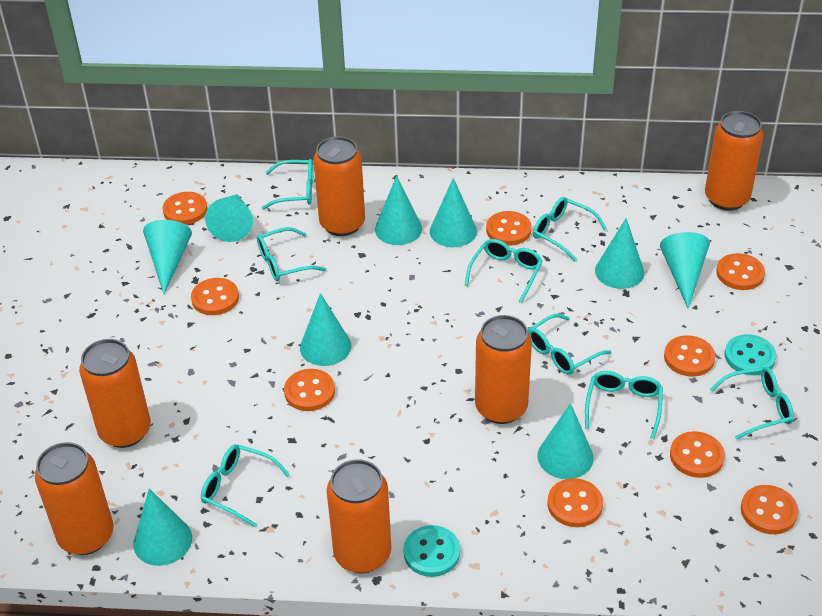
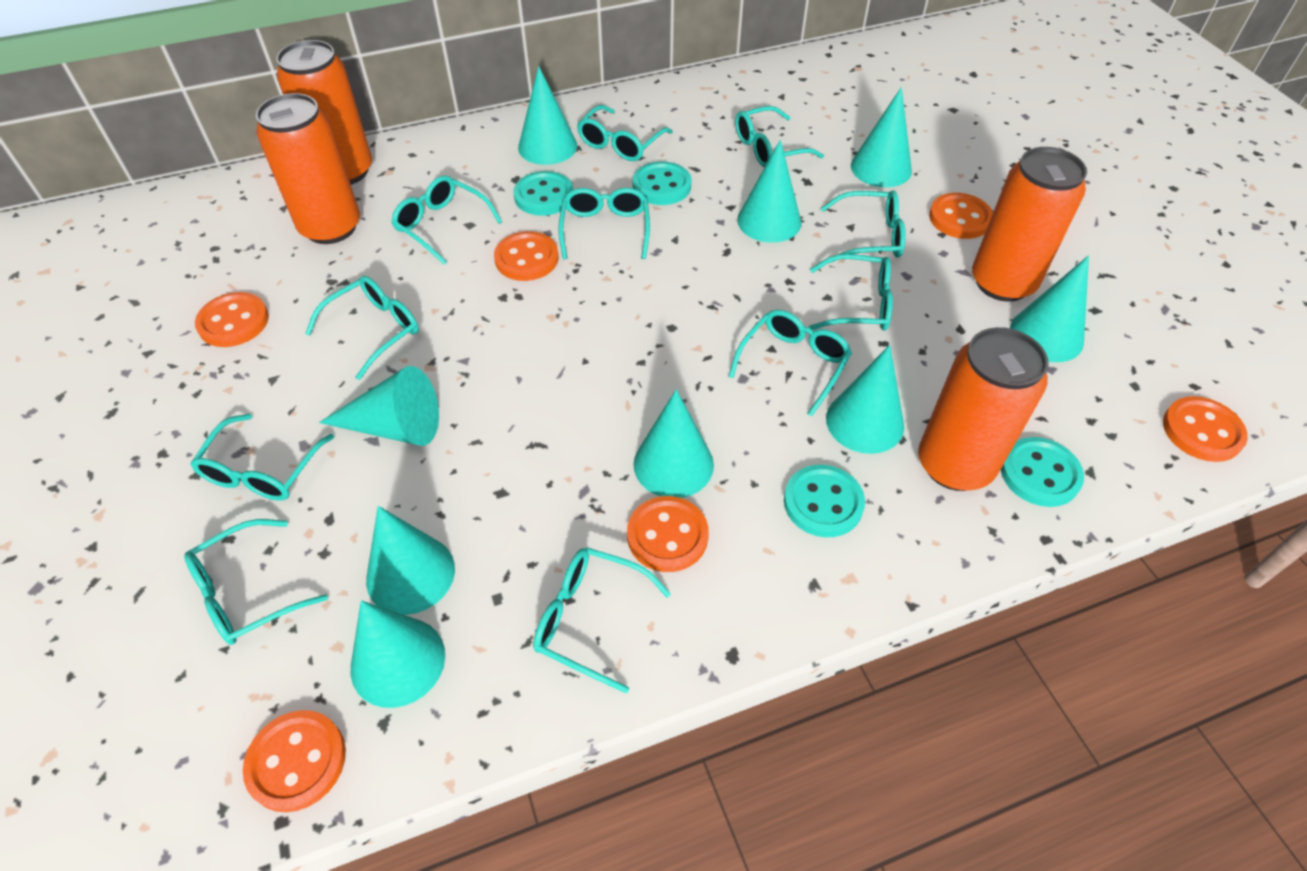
orange button: 9 -> 6
orange can: 6 -> 4
turquoise button: 2 -> 4
turquoise glasses: 8 -> 11

